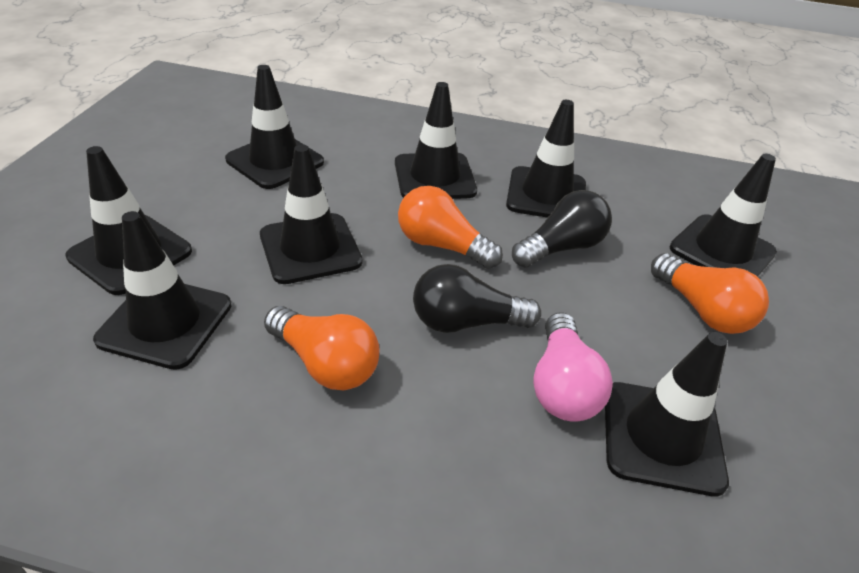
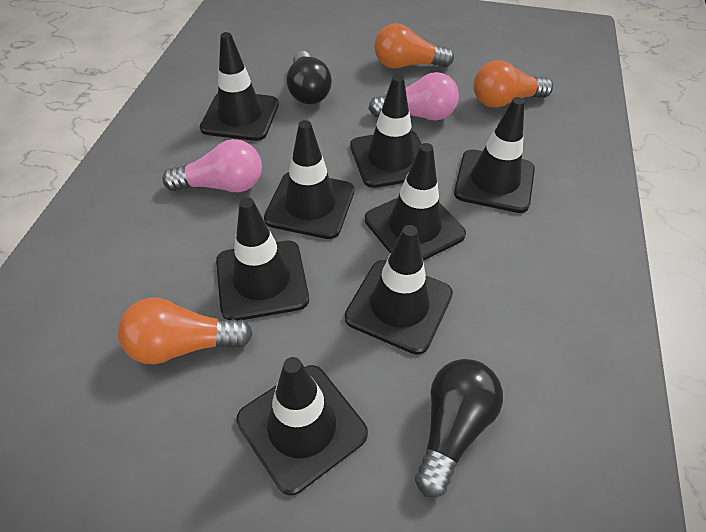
pink light bulb: 1 -> 2

